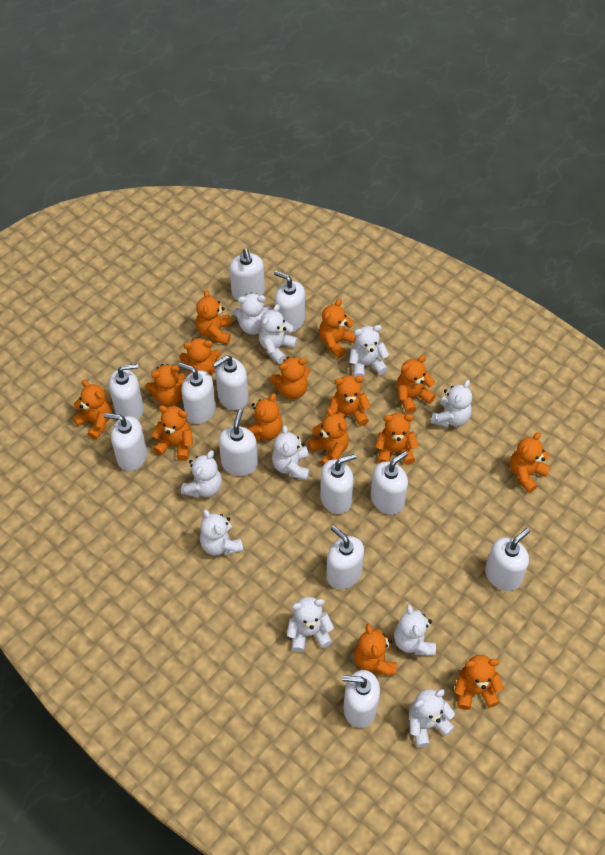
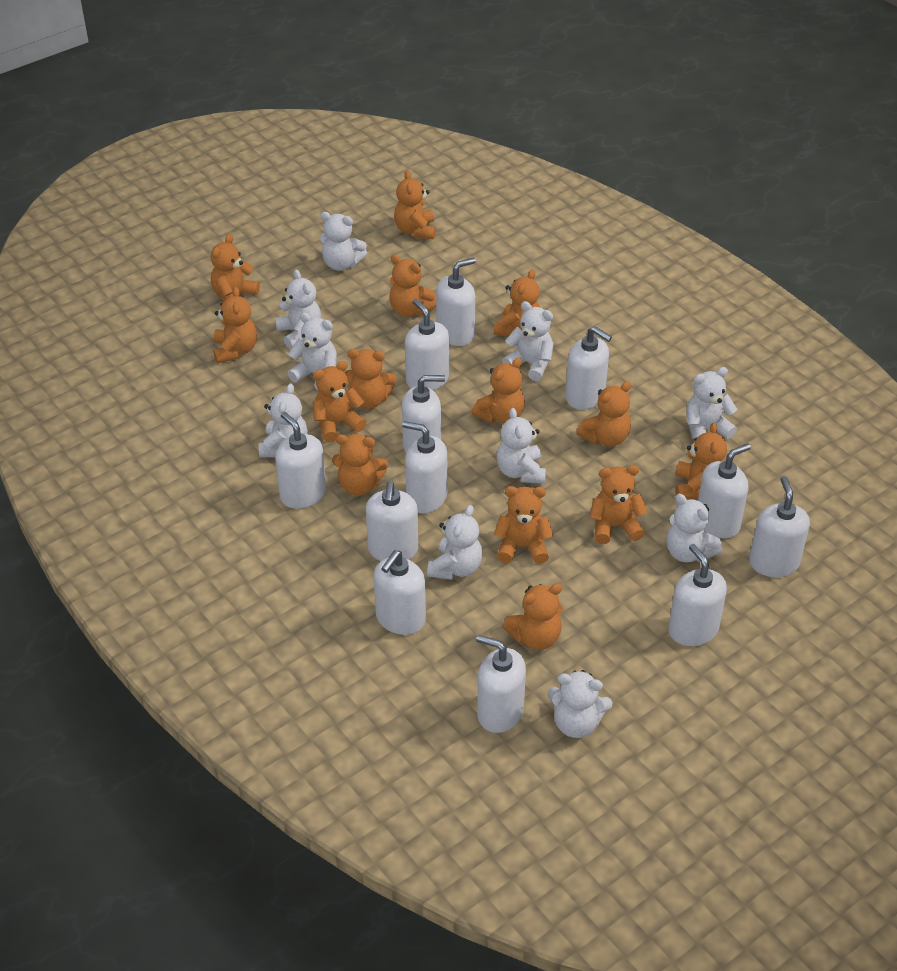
orange teddy bear: 15 -> 14

